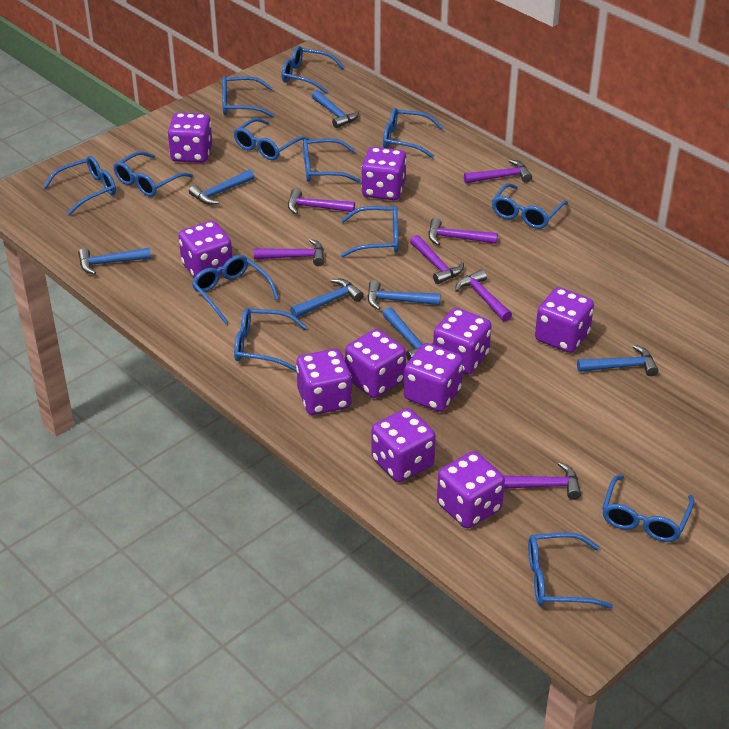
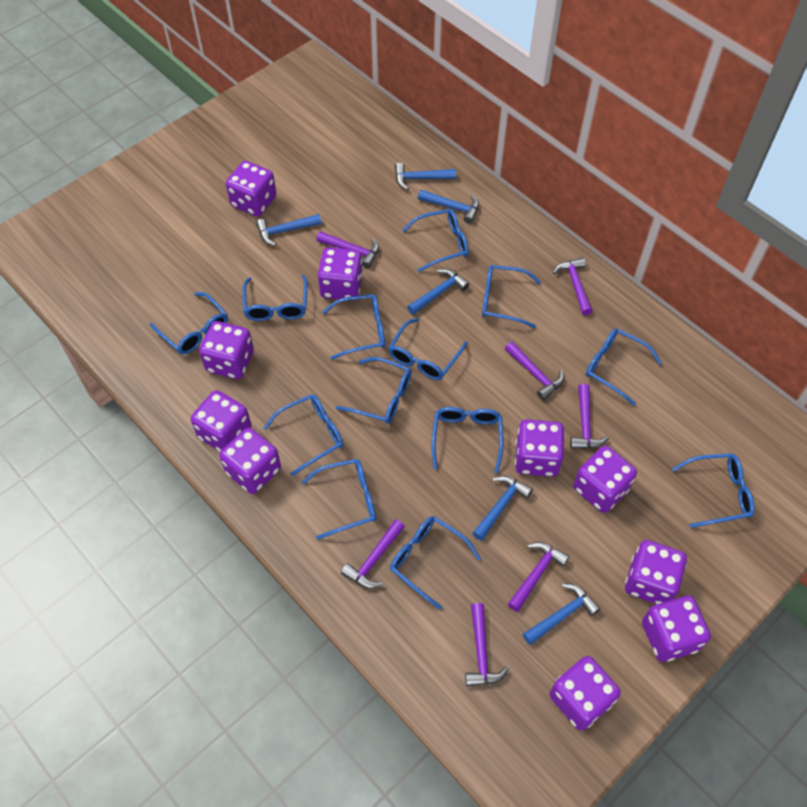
blue hammer: 7 -> 6

